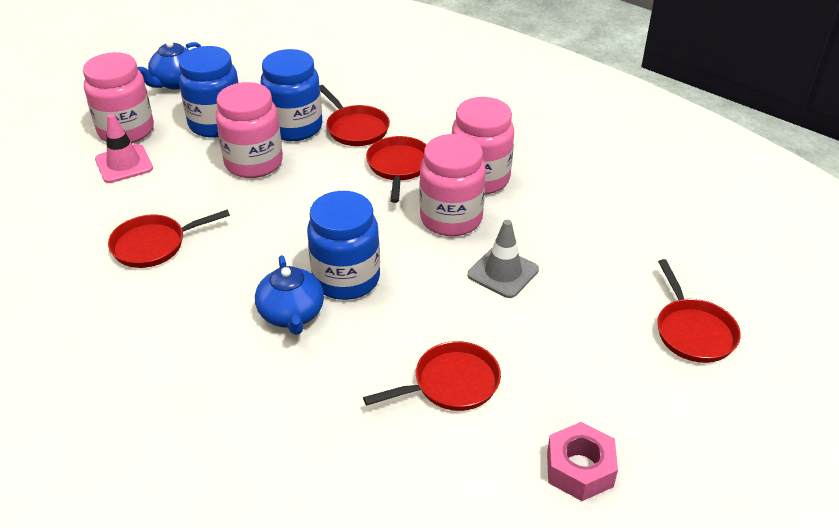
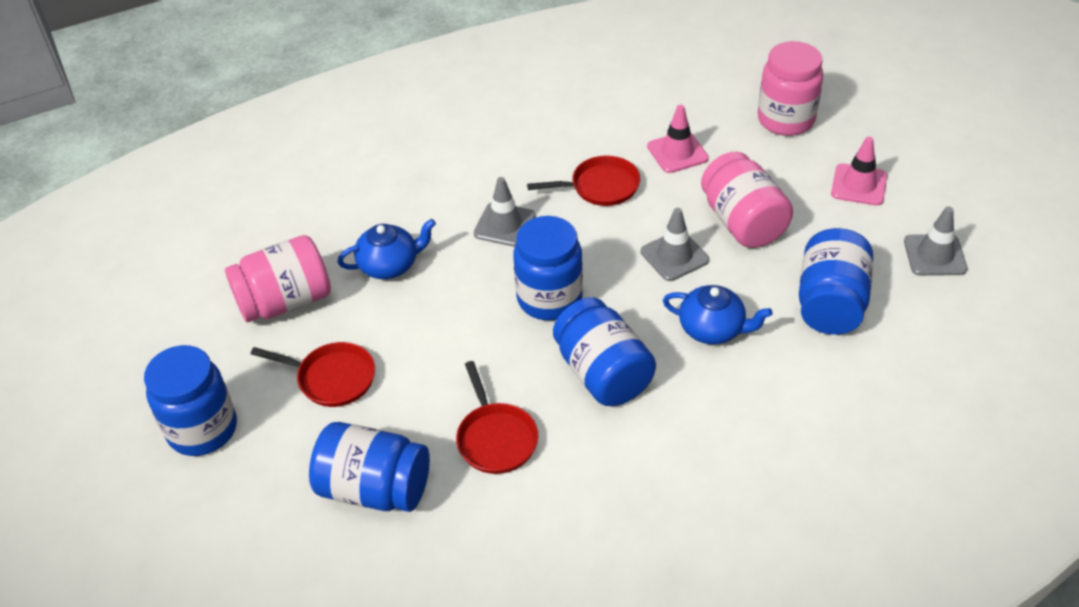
blue jar: 3 -> 5
grey traffic cone: 1 -> 3
pink jar: 4 -> 3
pink nut: 1 -> 0
pink traffic cone: 1 -> 2
red pan: 5 -> 3

